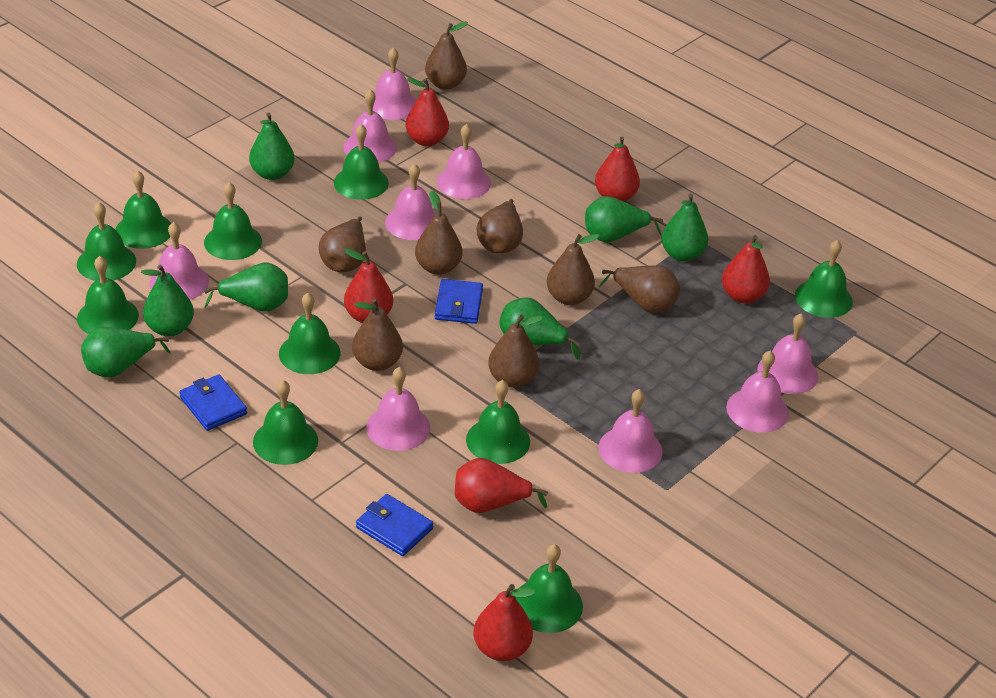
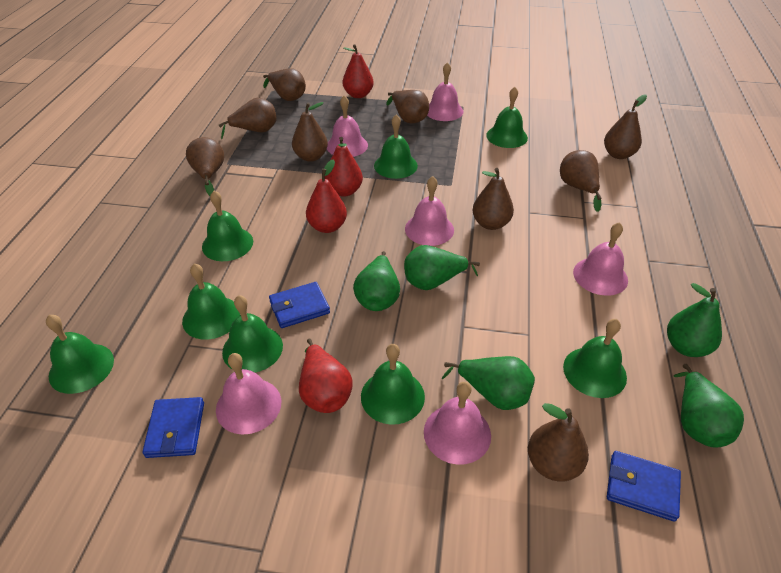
brown pear: 8 -> 9
green bell: 10 -> 8
green pear: 7 -> 5
pink bell: 9 -> 6
red pear: 6 -> 4

